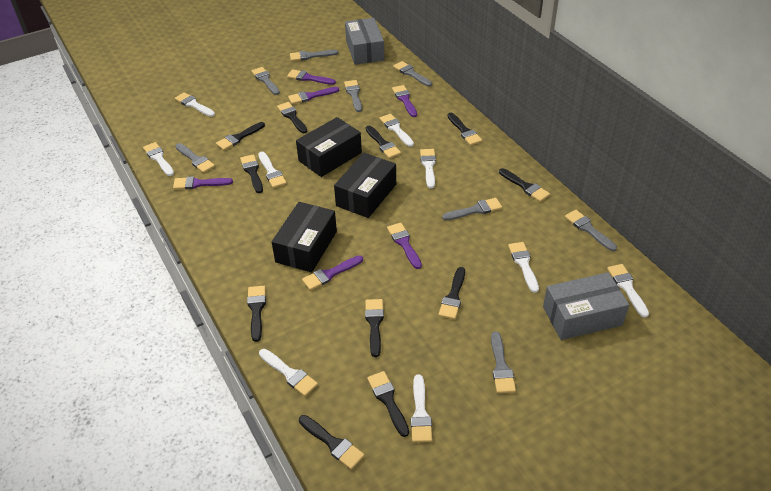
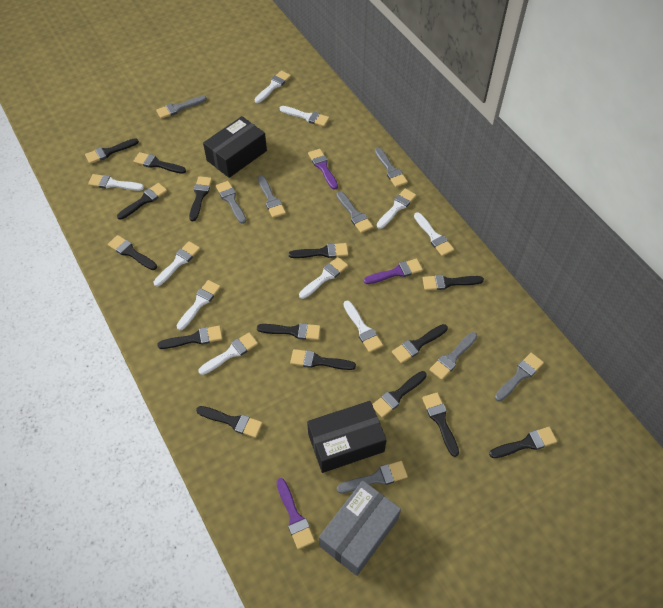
black box: 3 -> 2
black brush: 11 -> 15
grey box: 2 -> 1
purple brush: 6 -> 3
white brush: 9 -> 10

